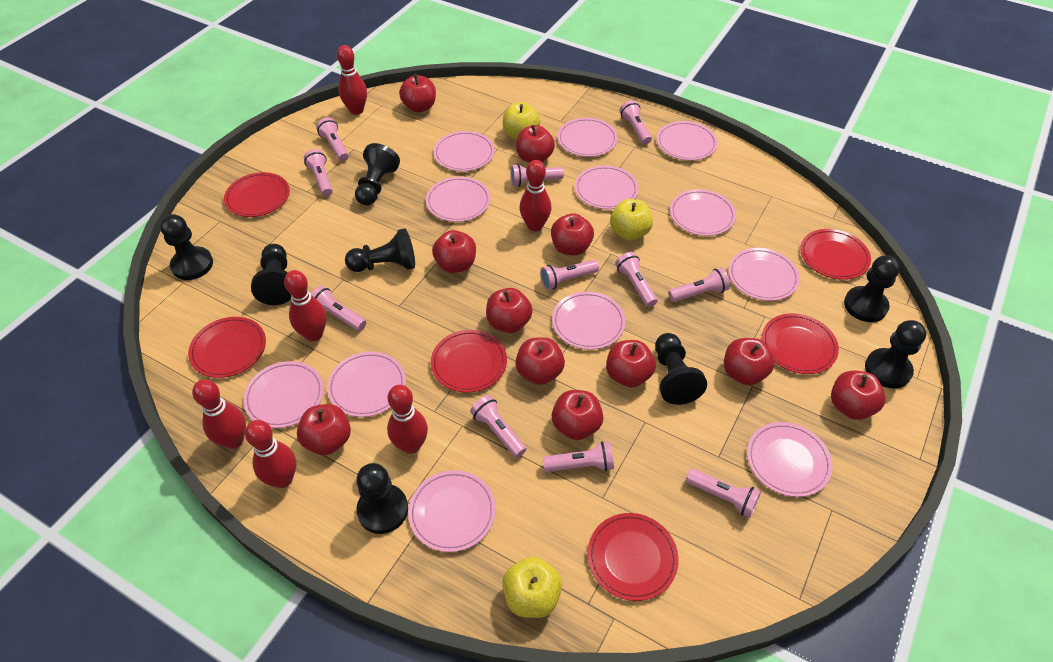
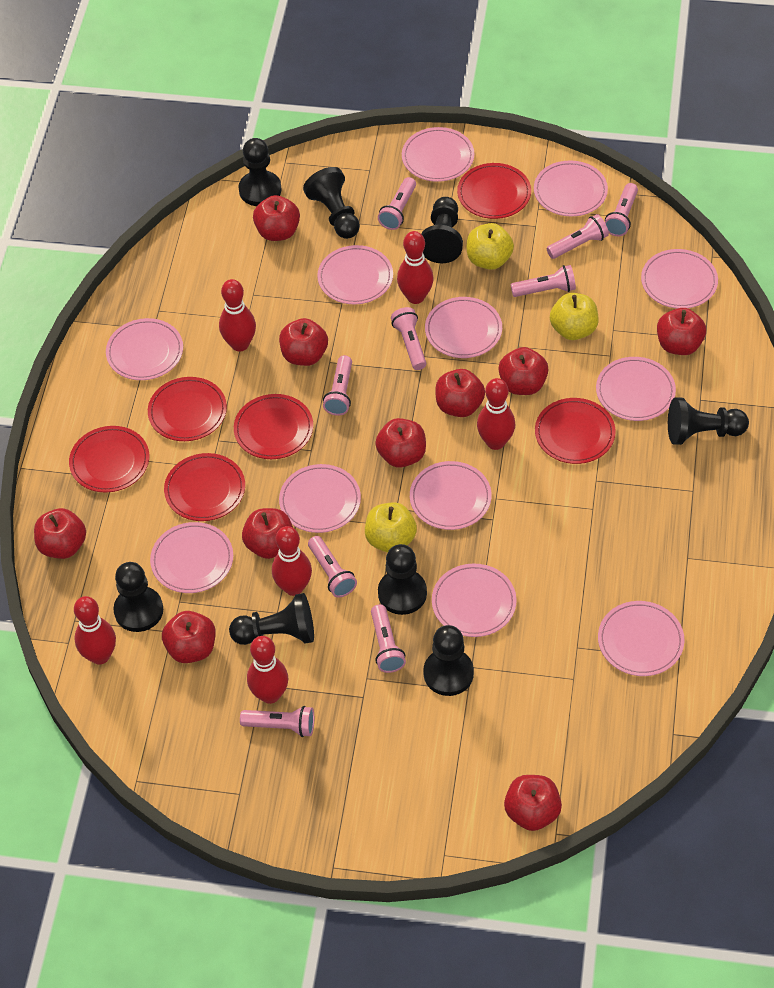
pink flashlight: 11 -> 9
red apple: 11 -> 10

